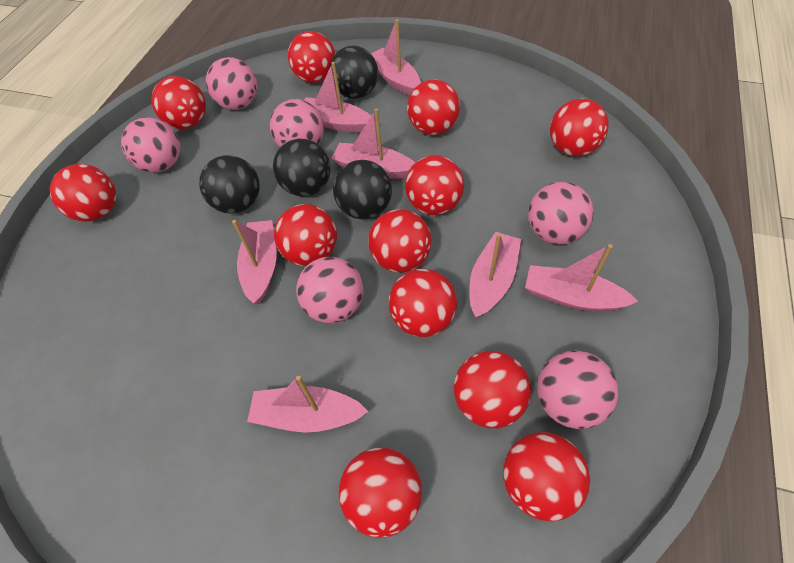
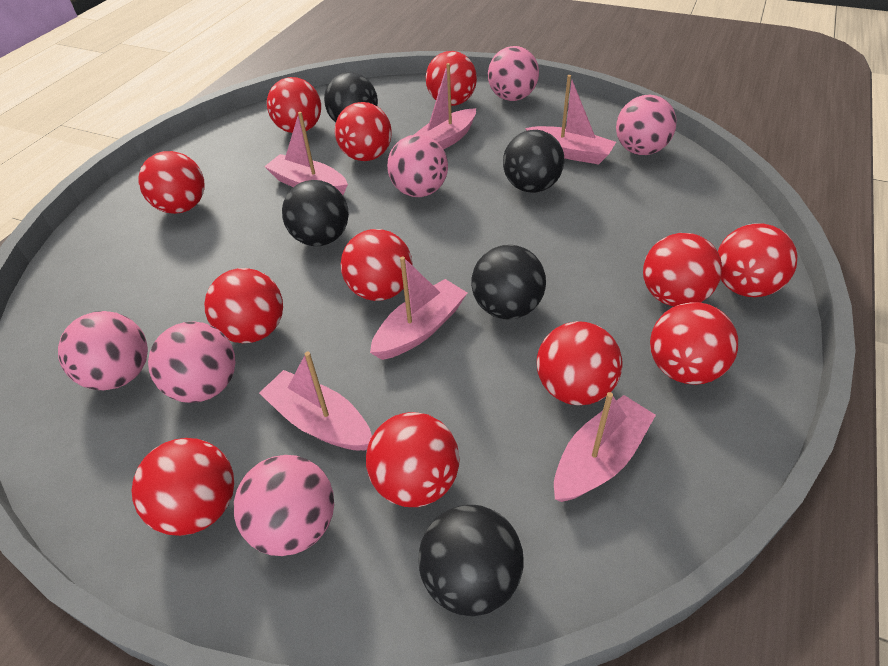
black ball: 4 -> 5
pink boat: 7 -> 6

